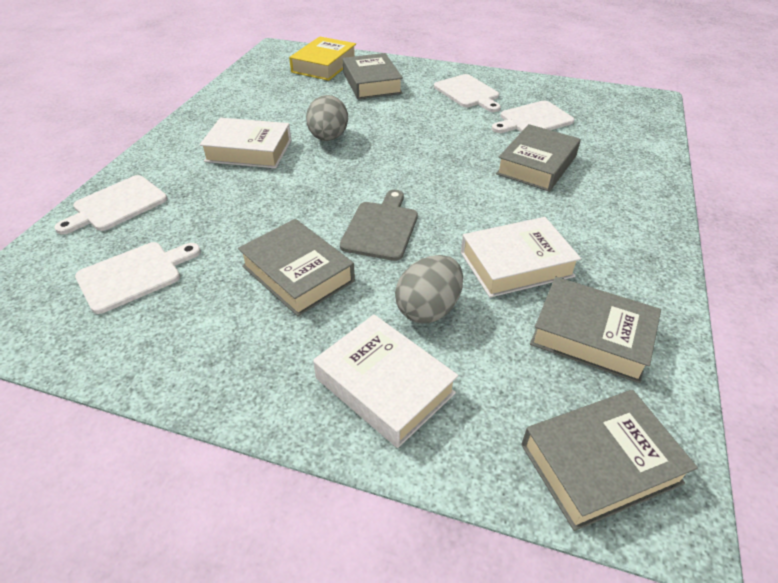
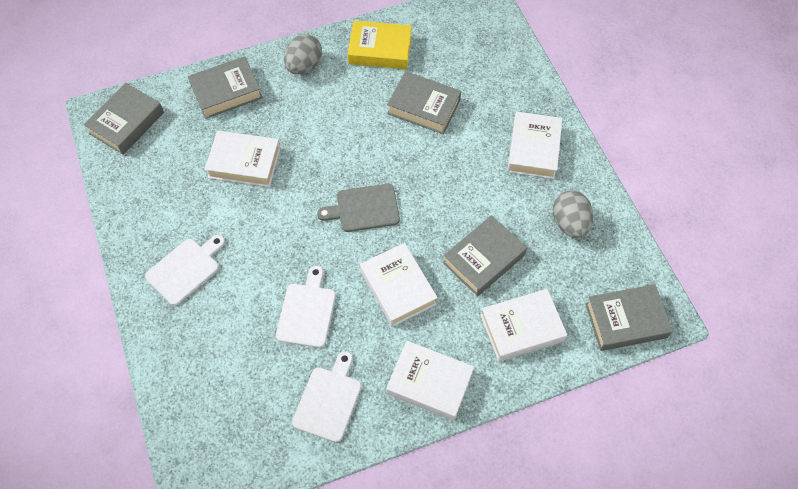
white book: 3 -> 5
white cutting board: 4 -> 3

